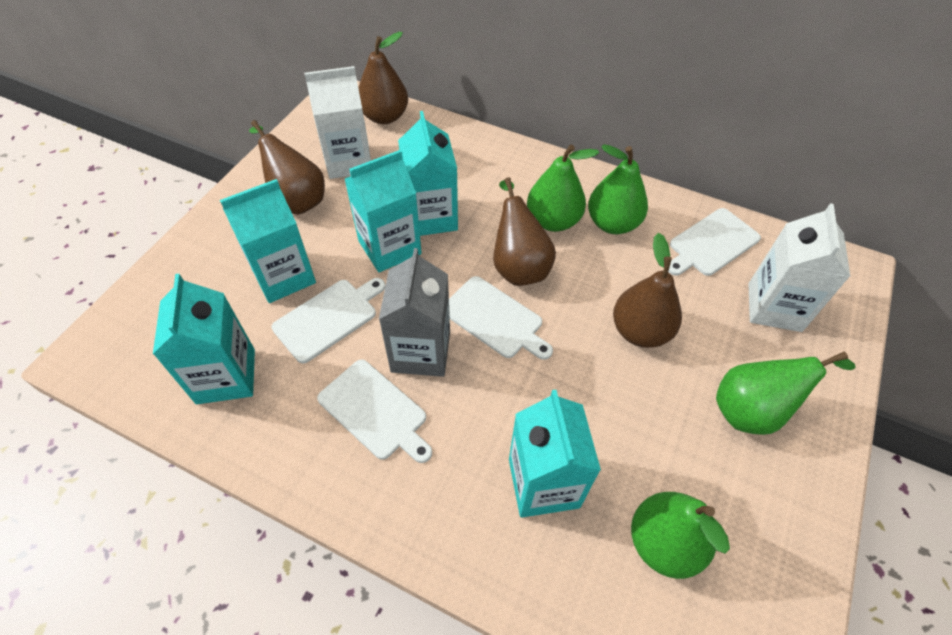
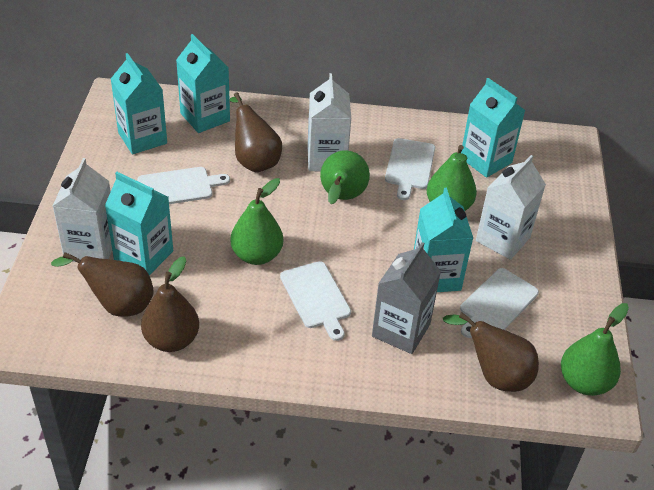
white carton: 2 -> 3

